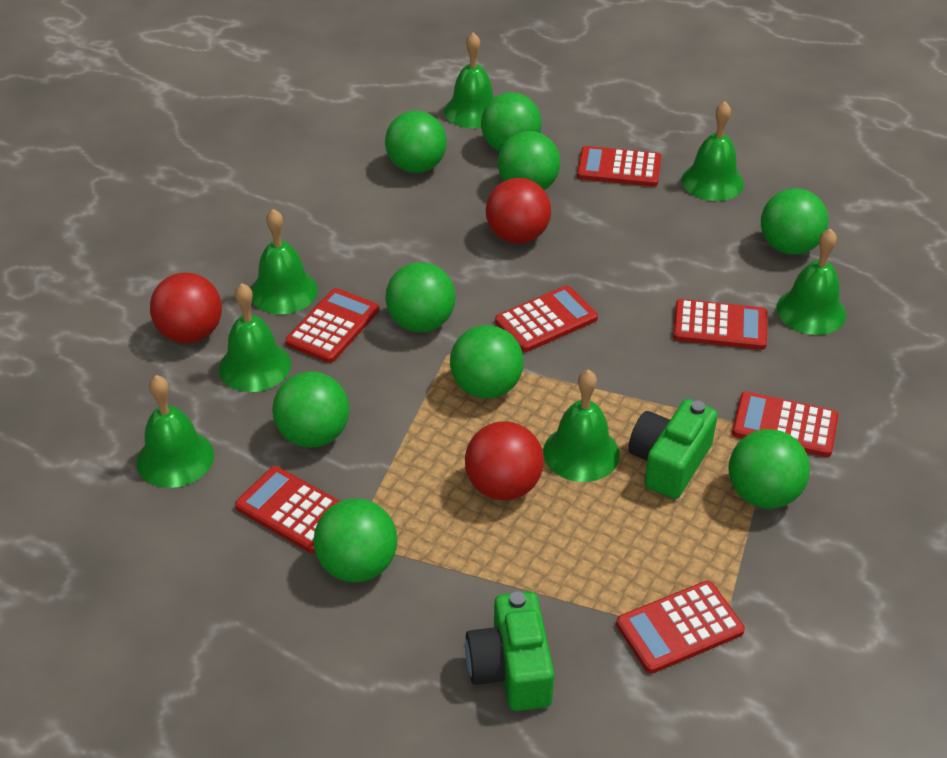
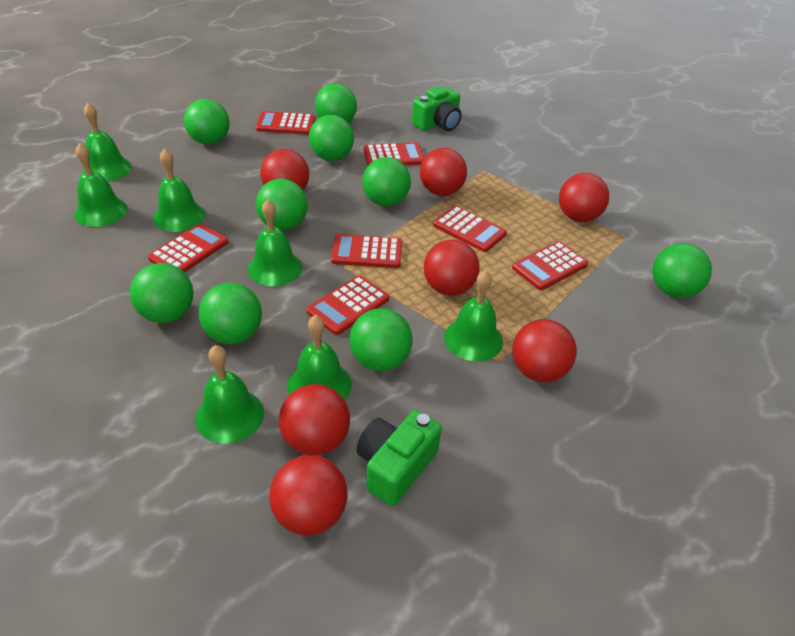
red ball: 3 -> 7

